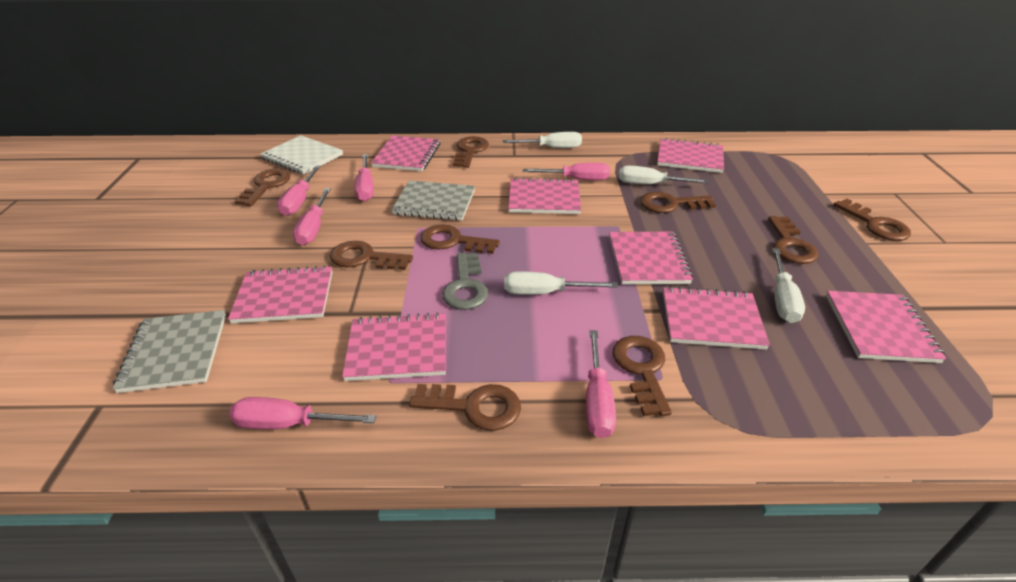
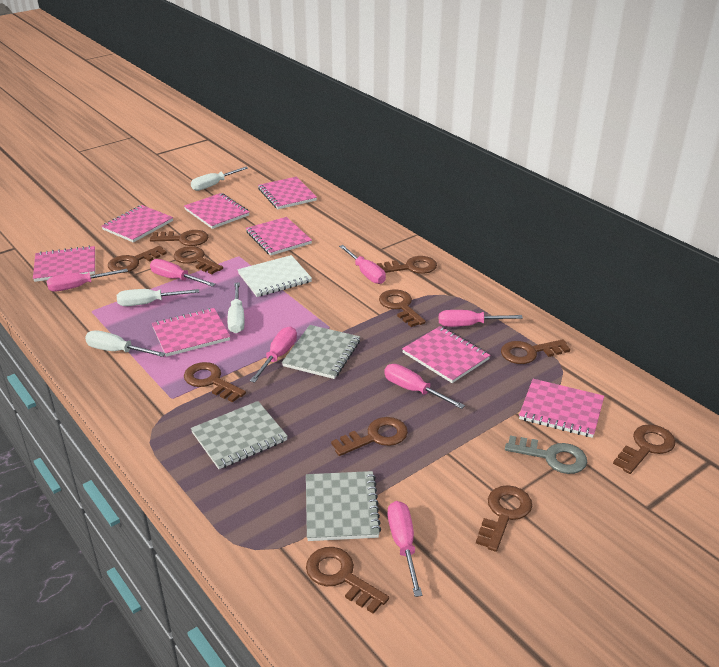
brown key: 9 -> 11
grey notebook: 2 -> 3
pink screwdriver: 6 -> 7

